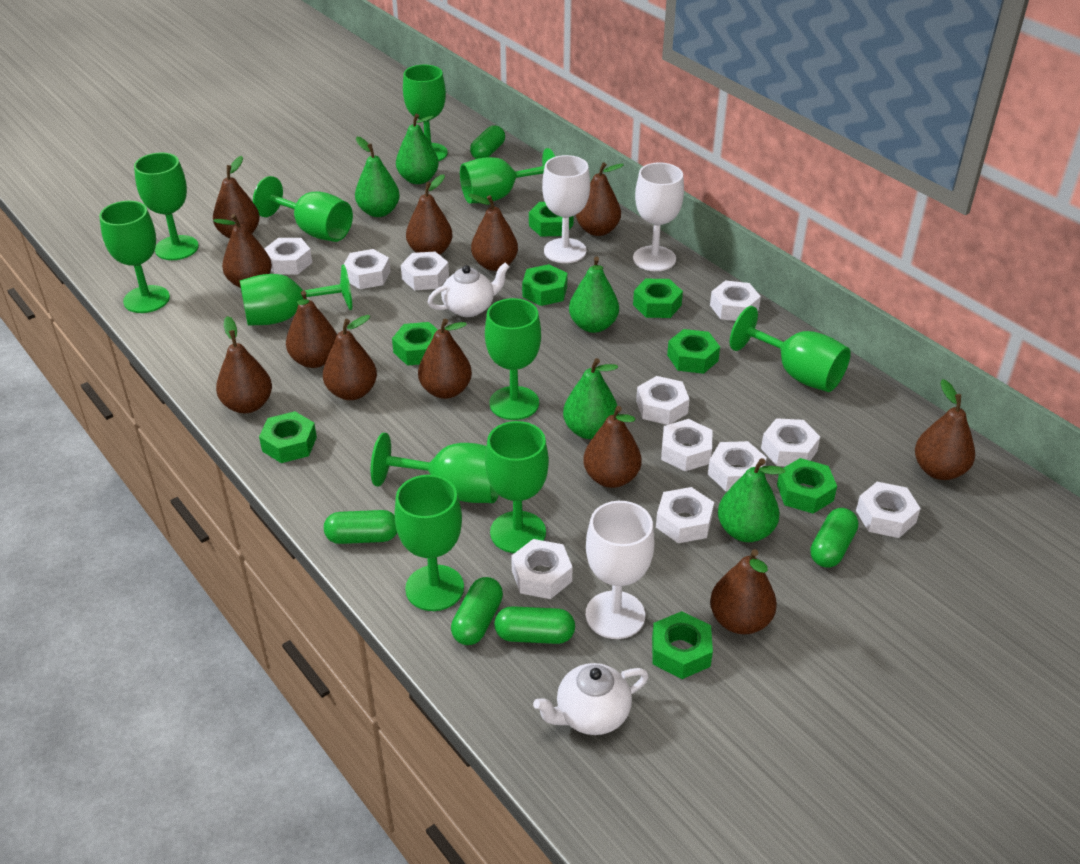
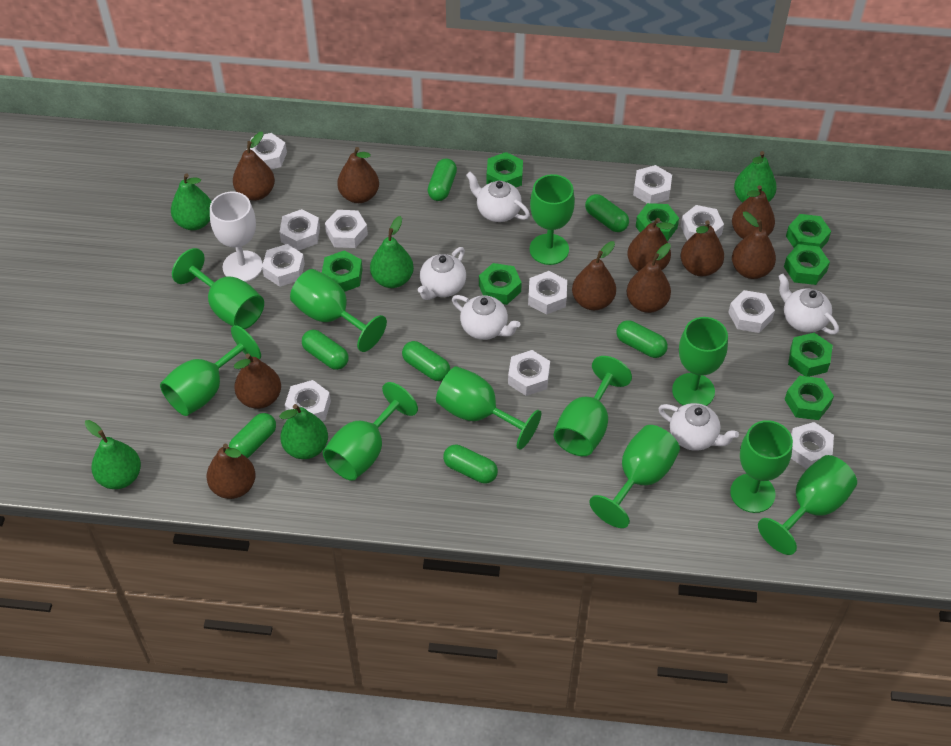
brown pear: 12 -> 10
green capsule: 5 -> 7
white goblet: 3 -> 1
white teapot: 2 -> 5

